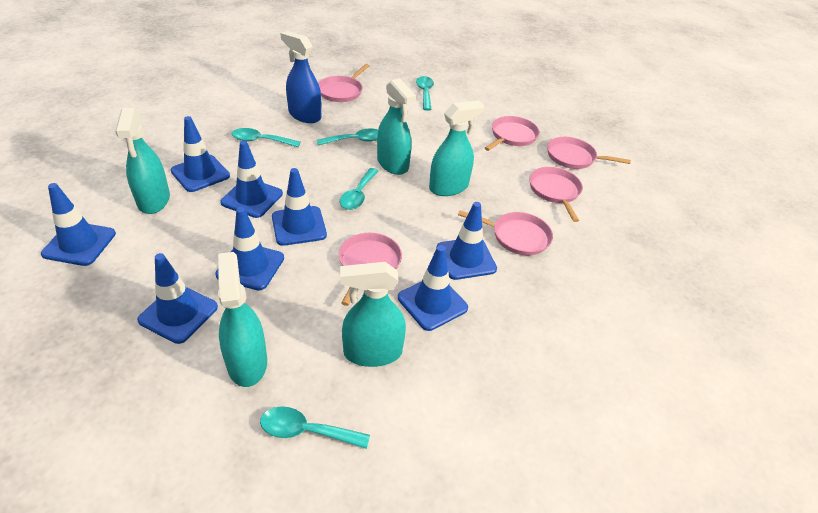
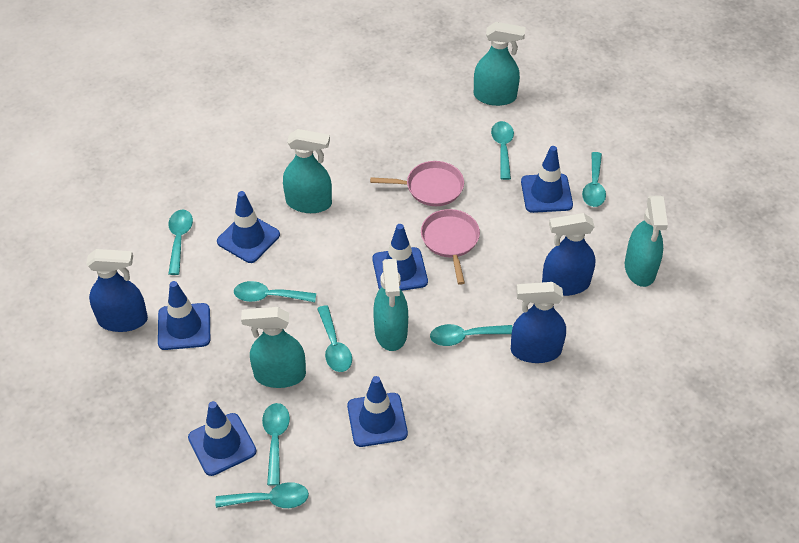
blue spray bottle: 1 -> 3
blue traffic cone: 8 -> 6
pink pan: 6 -> 2
turquoise spoon: 5 -> 8

